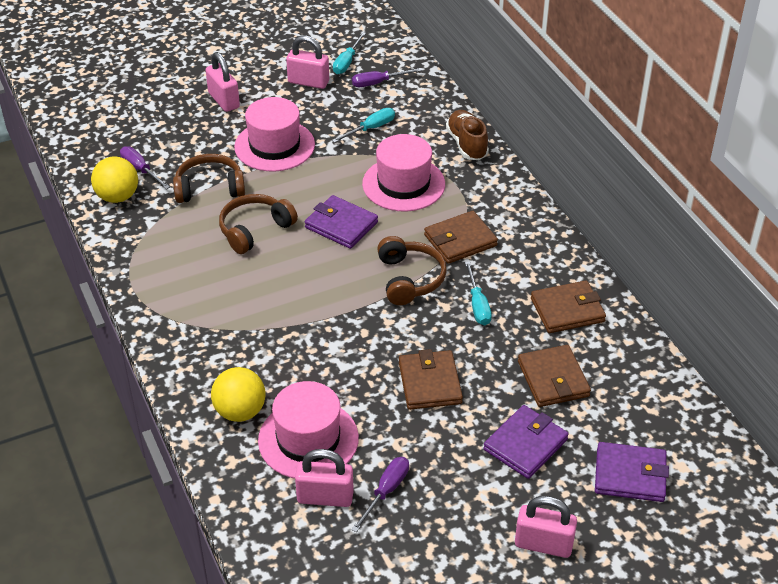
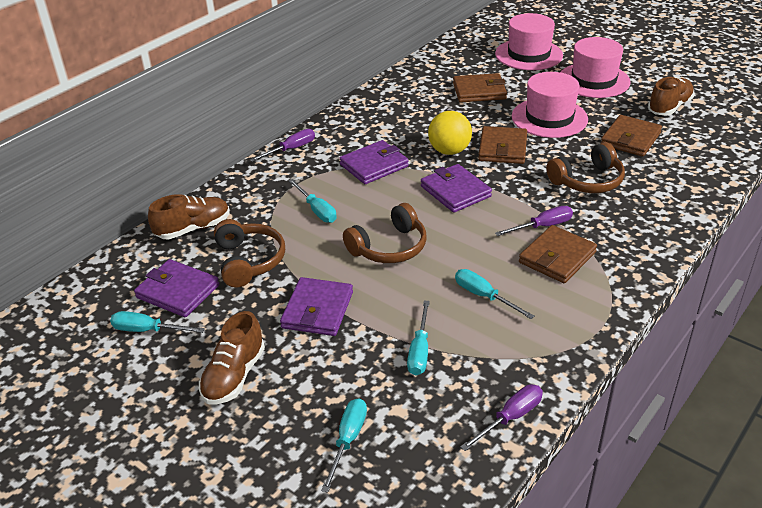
brown shoe: 1 -> 3
pink padlock: 4 -> 0
purple wallet: 3 -> 4
turquoise screwdriver: 3 -> 5
yellow ball: 2 -> 1

